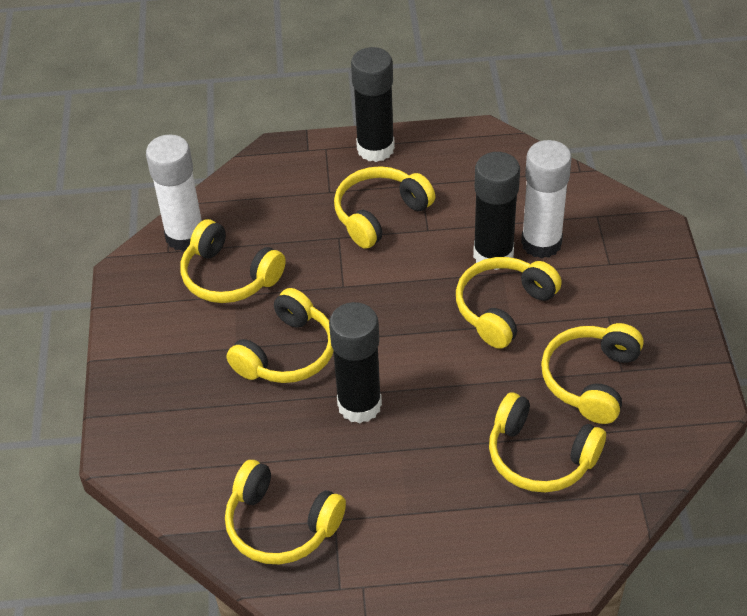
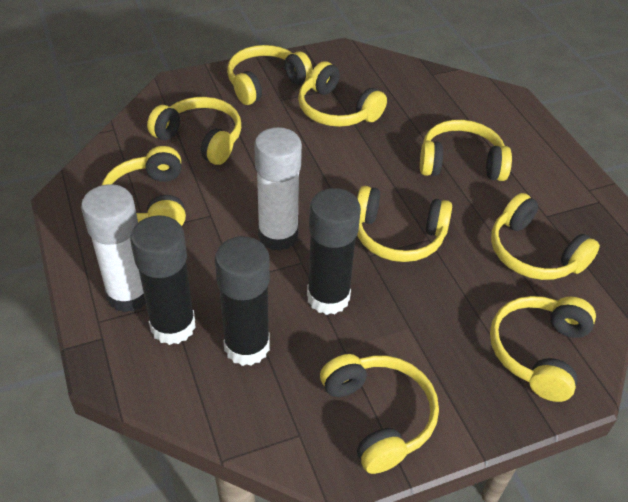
yellow headphones: 7 -> 9

